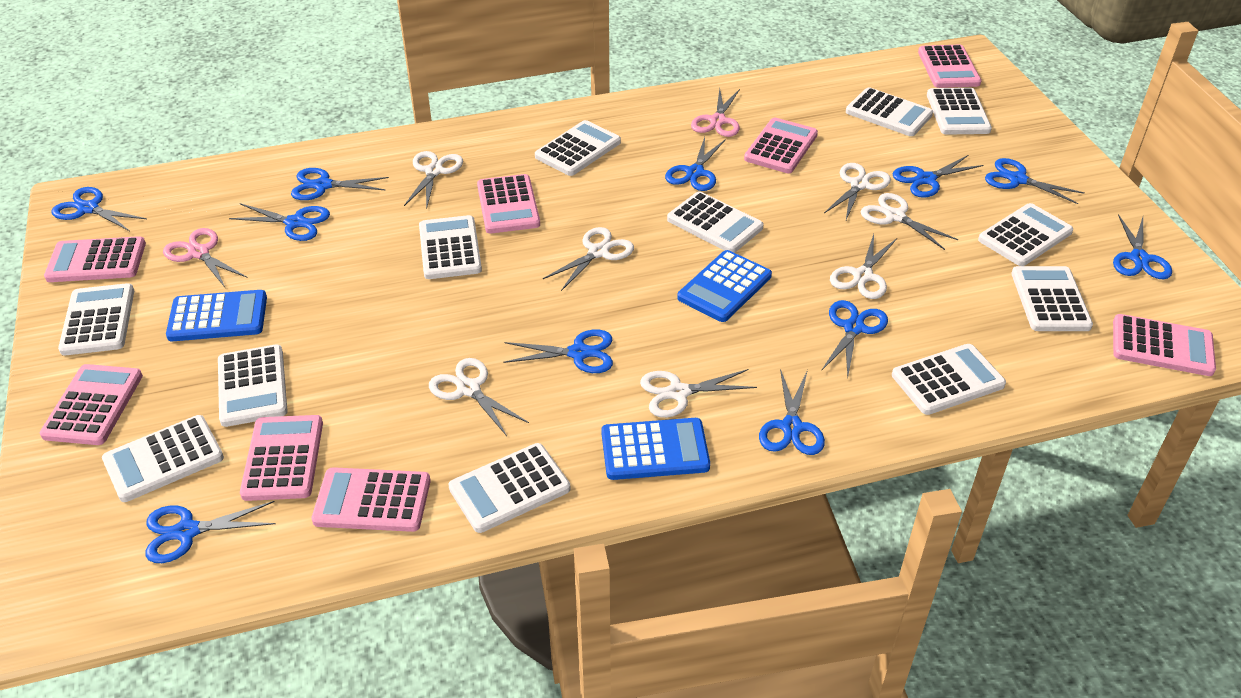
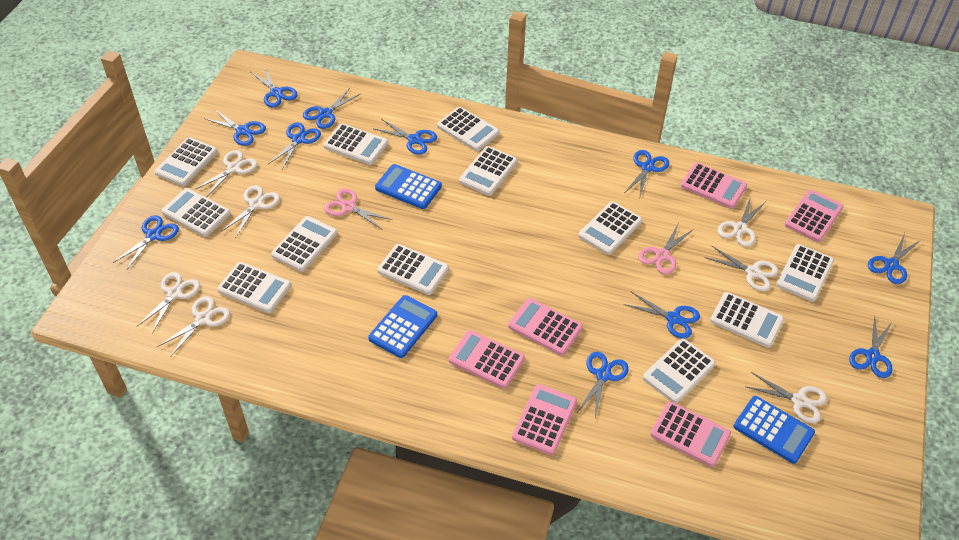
pink calculator: 8 -> 6

